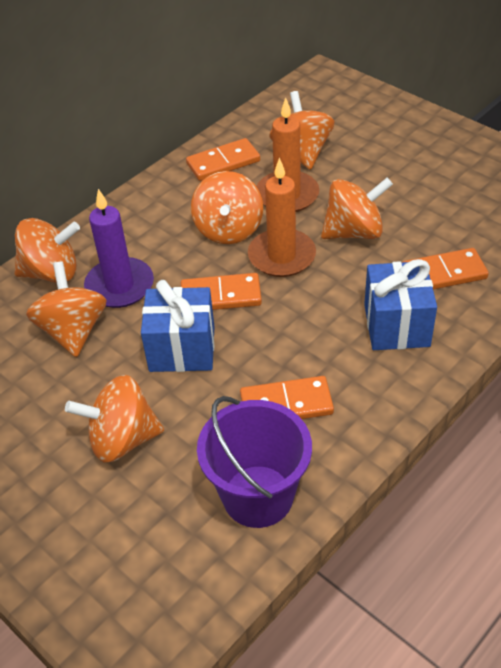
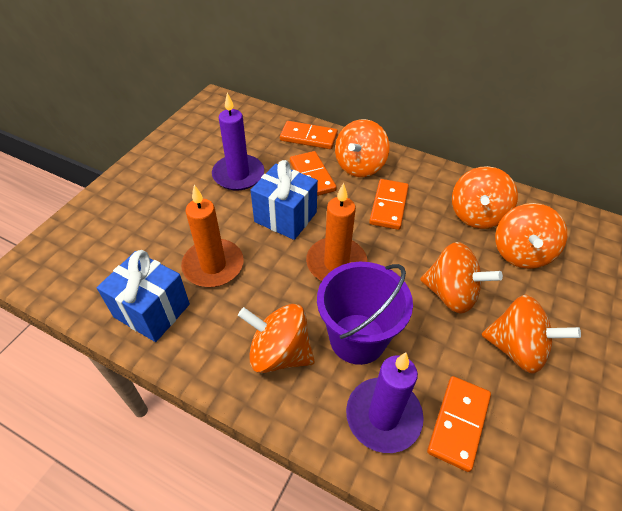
purple candle: 1 -> 2

